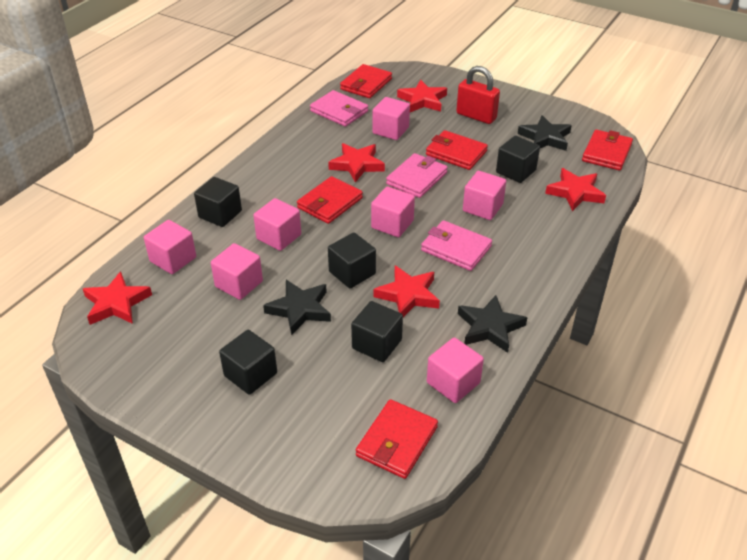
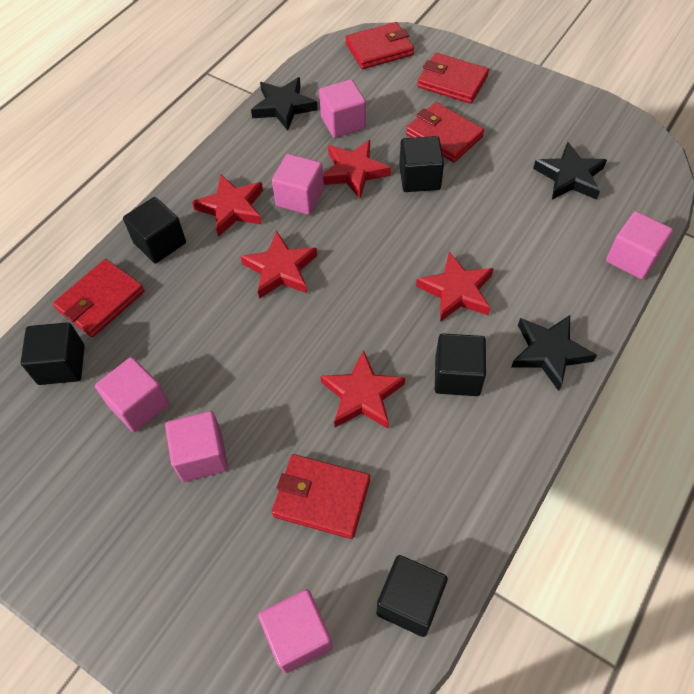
pink cube: 7 -> 6
pink wallet: 3 -> 0
red padlock: 1 -> 0

